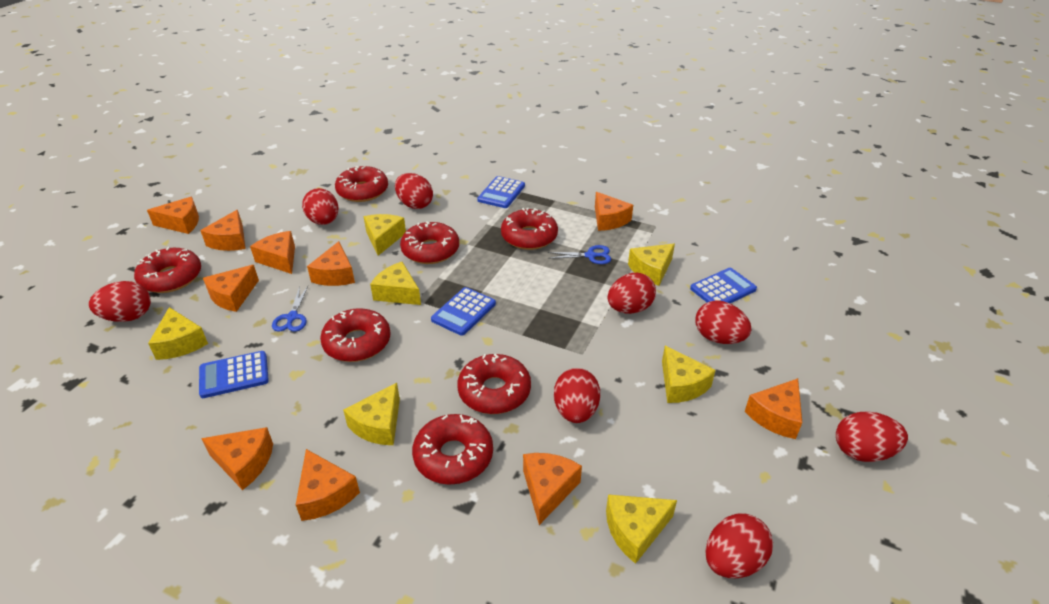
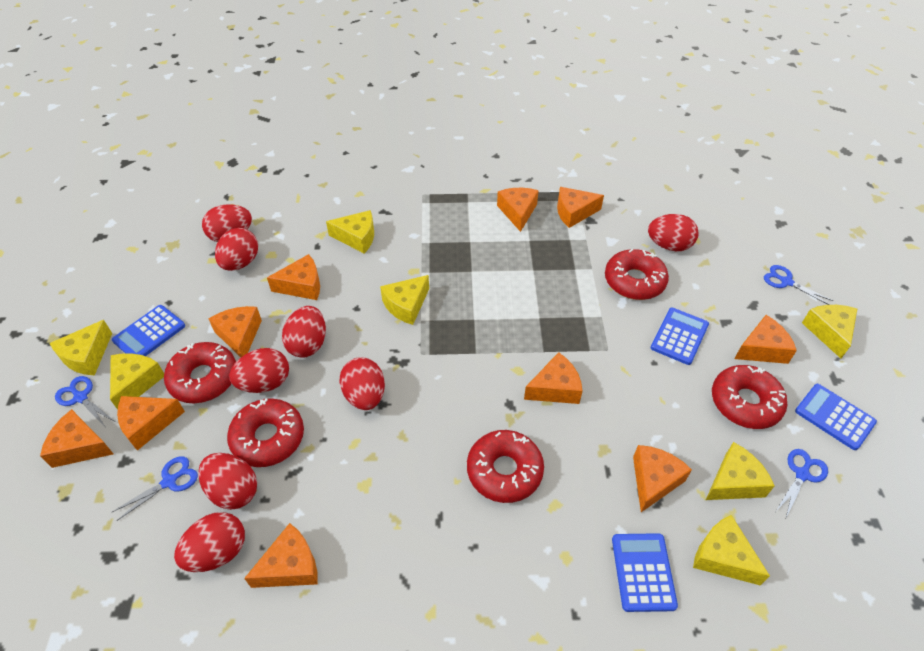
blue scissors: 2 -> 4
red donut: 7 -> 5

